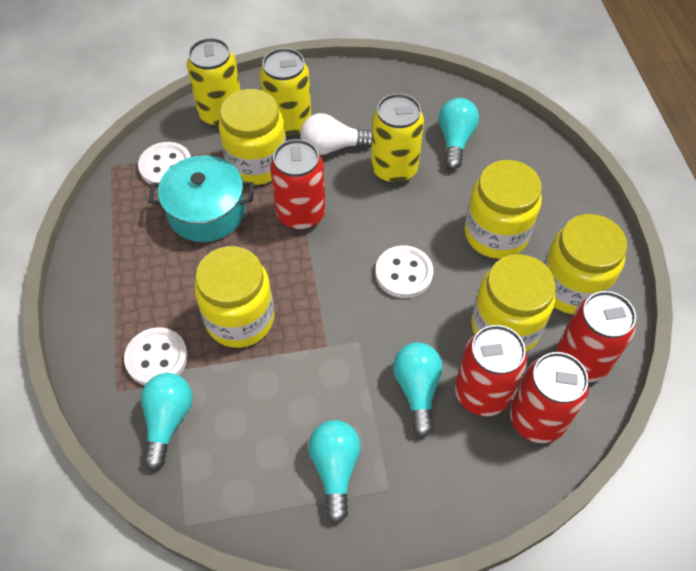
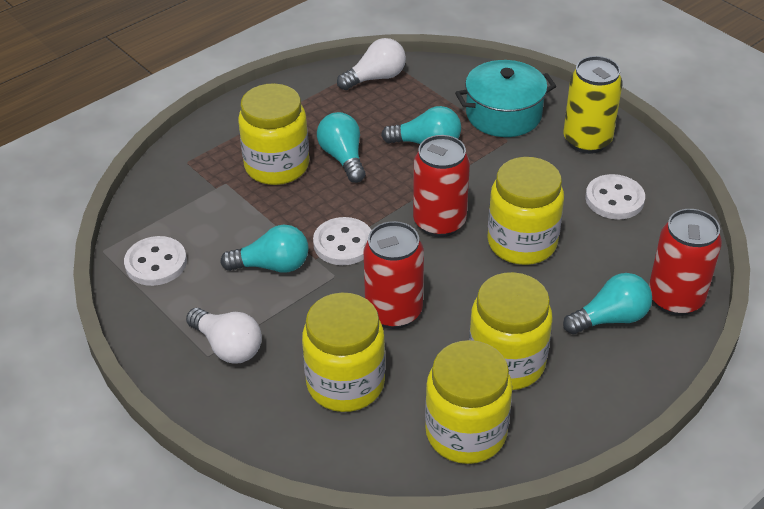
red can: 4 -> 3
white light bulb: 1 -> 2
yellow can: 3 -> 1

